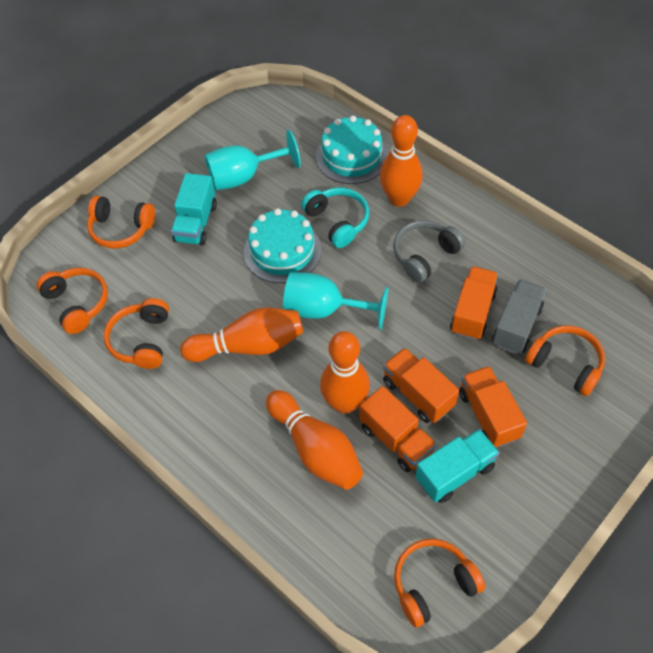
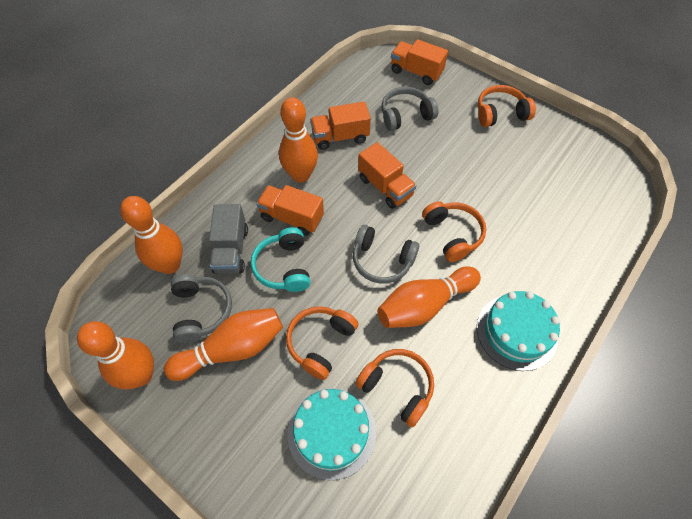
grey headphones: 1 -> 3
orange bowling pin: 4 -> 5
orange headphones: 5 -> 4
turquoise goblet: 2 -> 0
turquoise truck: 2 -> 0

